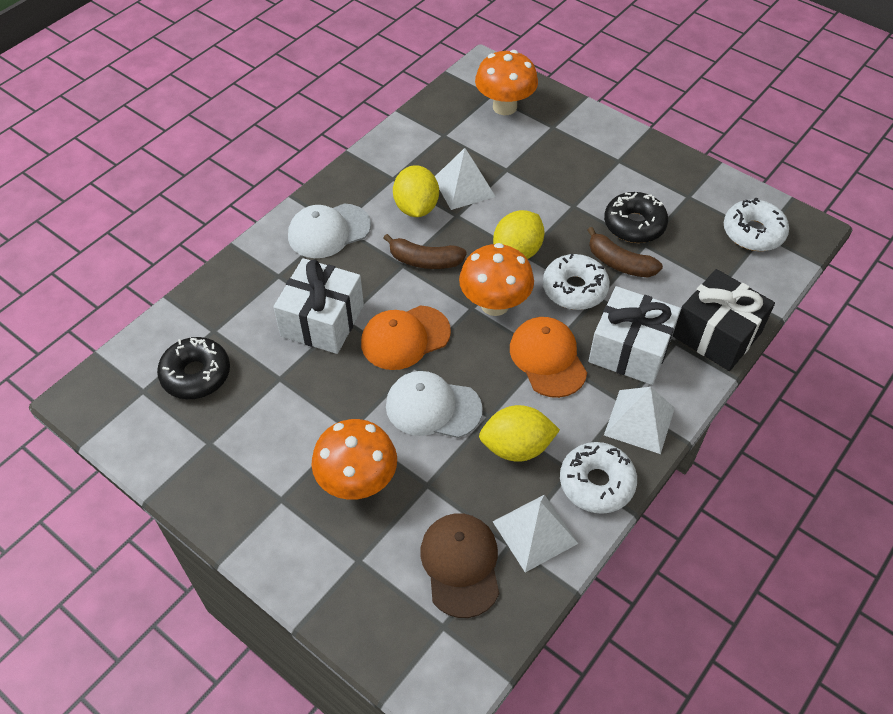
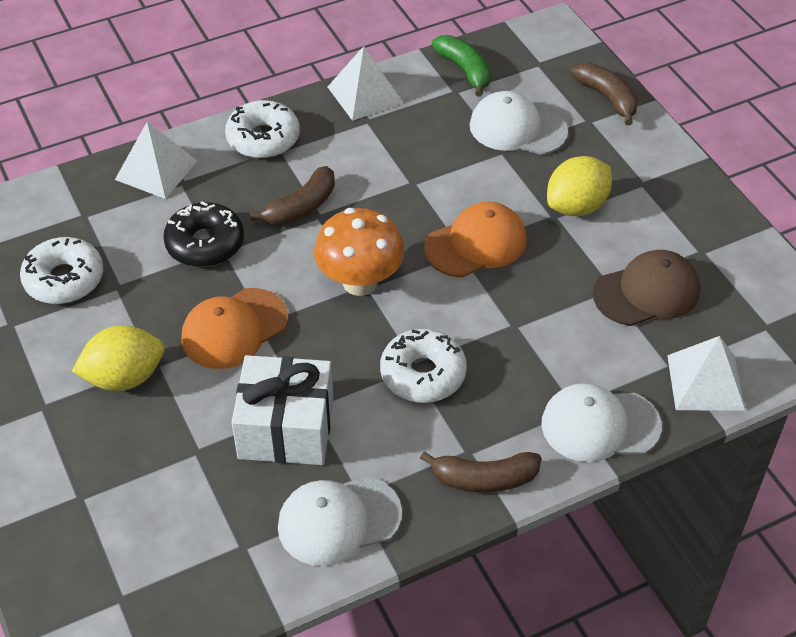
black donut: 2 -> 1
black gift: 1 -> 0
brown banana: 2 -> 3
green banana: 0 -> 1
orange mushroom: 3 -> 1
white cap: 2 -> 3
white gift: 2 -> 1
yellow lemon: 3 -> 2

